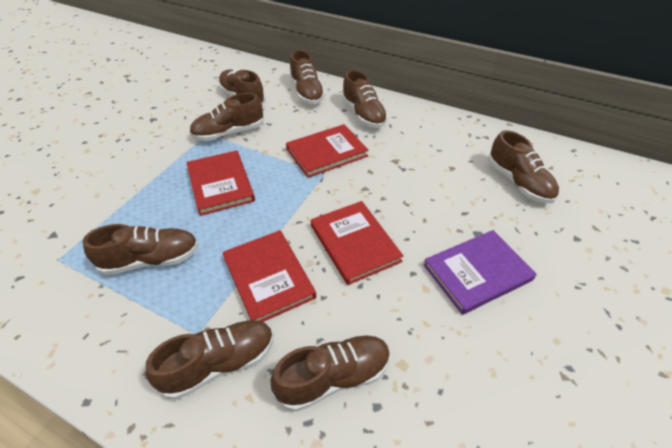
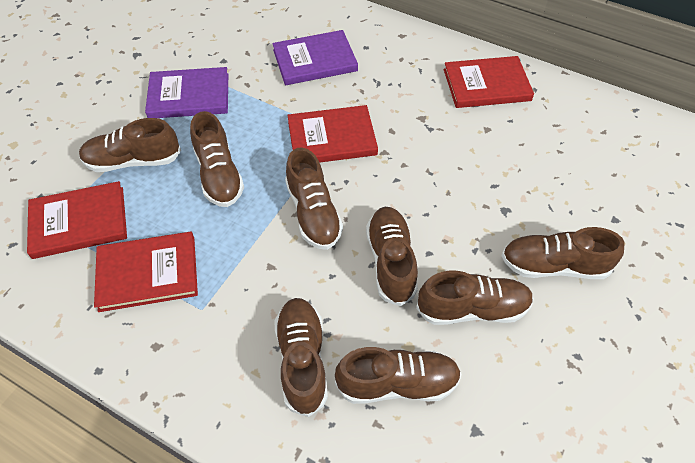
purple book: 1 -> 2

